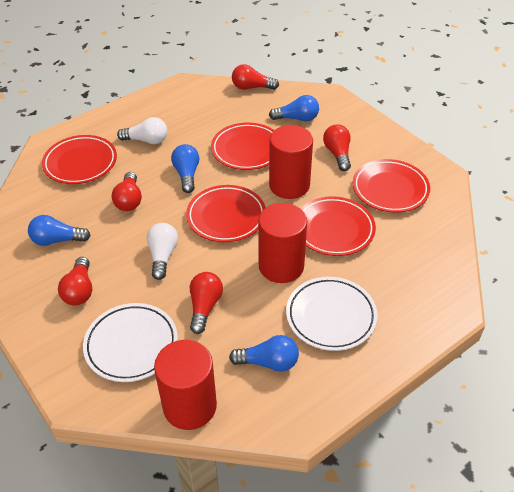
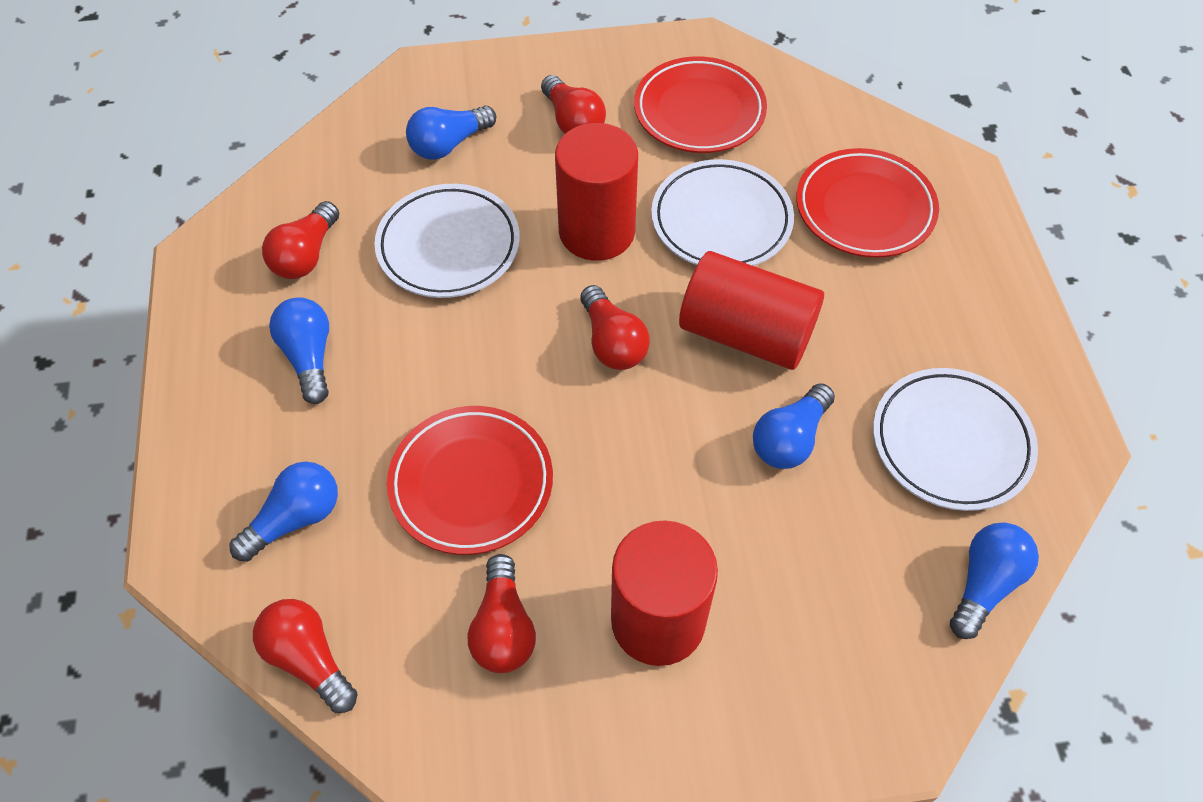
blue light bulb: 4 -> 5
red plate: 5 -> 3
white light bulb: 2 -> 0
white plate: 2 -> 3

